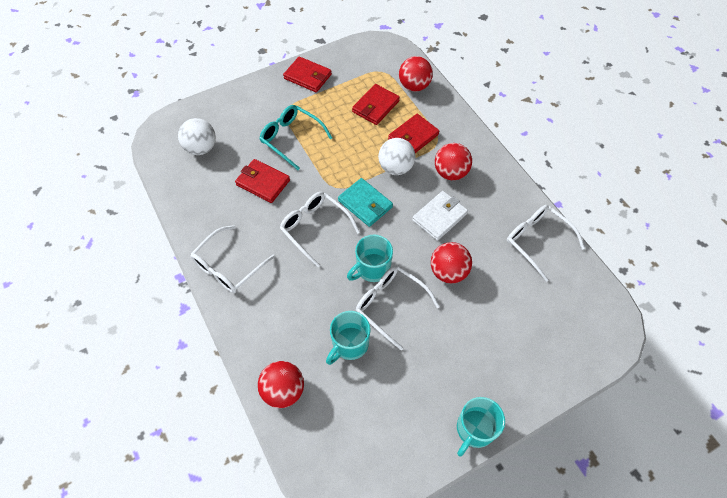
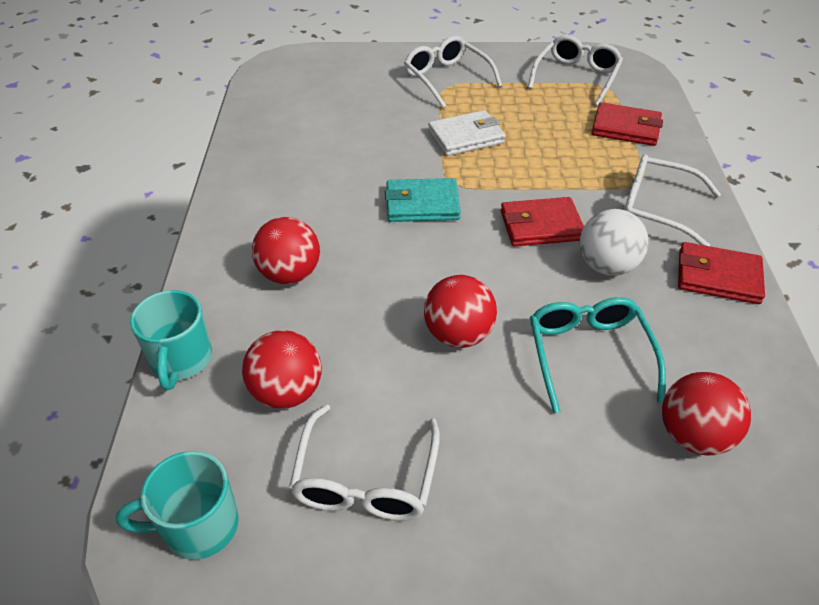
red wallet: 4 -> 3
turquoise mug: 3 -> 2
white ball: 2 -> 1

